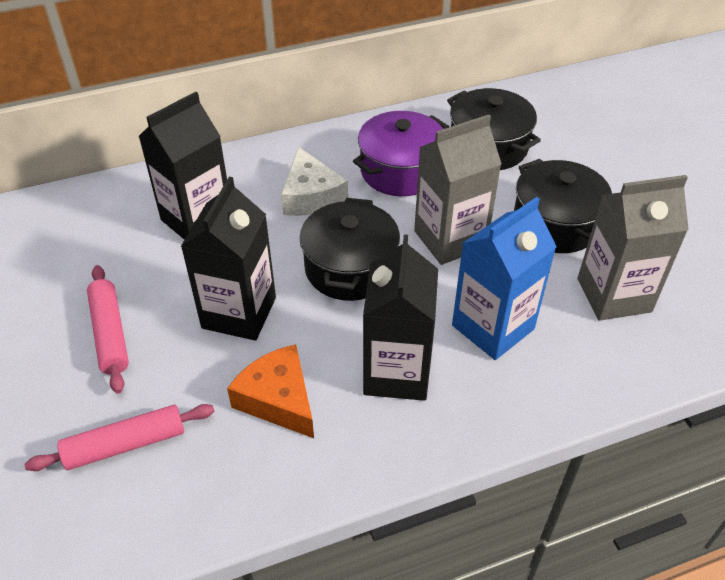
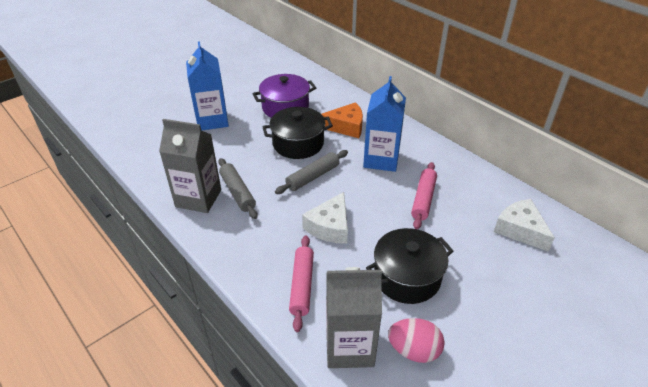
black carton: 3 -> 0
black pot: 3 -> 2
blue carton: 1 -> 2
grey rolling pin: 0 -> 2
pink egg: 0 -> 1
white cheese: 1 -> 2

